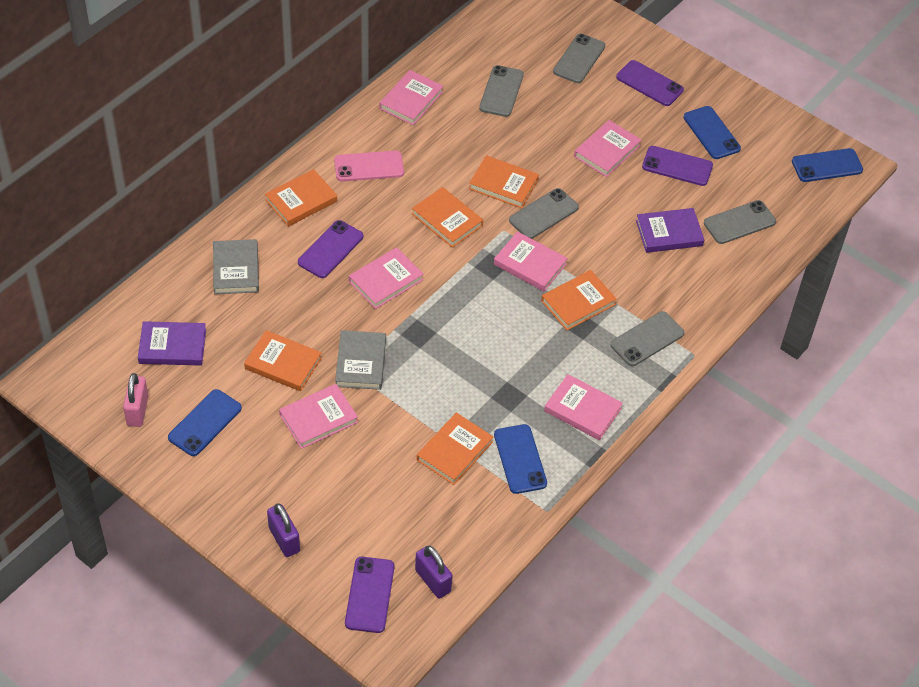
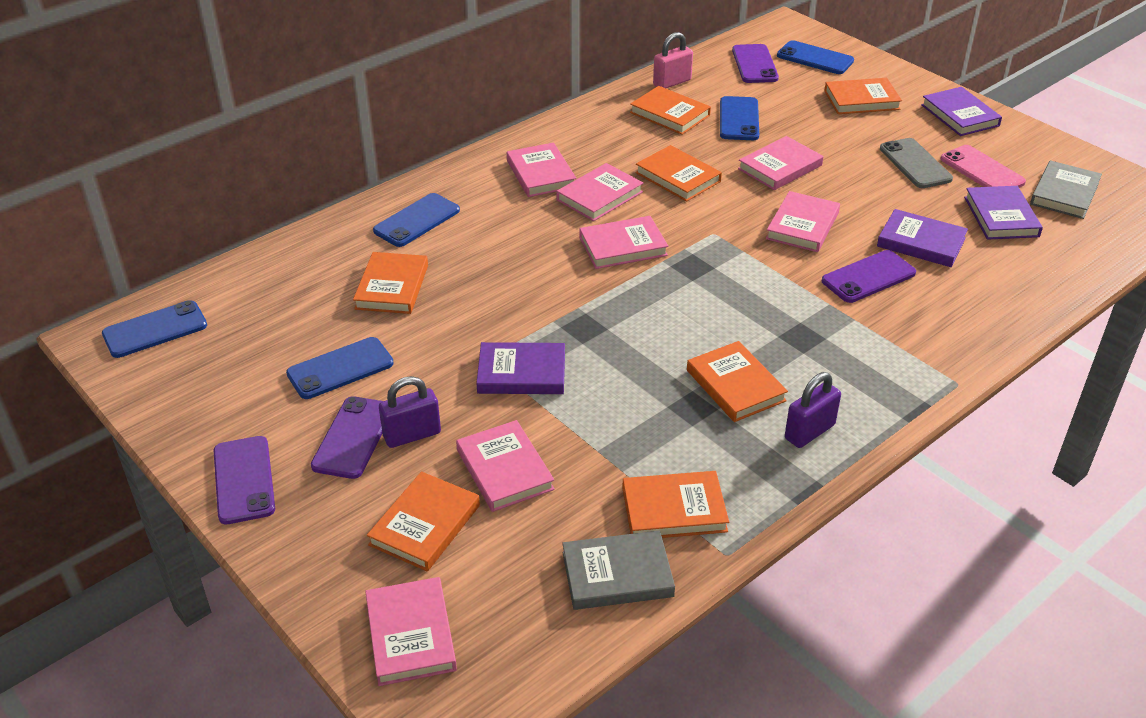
blue phone: 4 -> 5
grey phone: 5 -> 1
orange book: 6 -> 7
pink book: 6 -> 7
purple book: 2 -> 4

